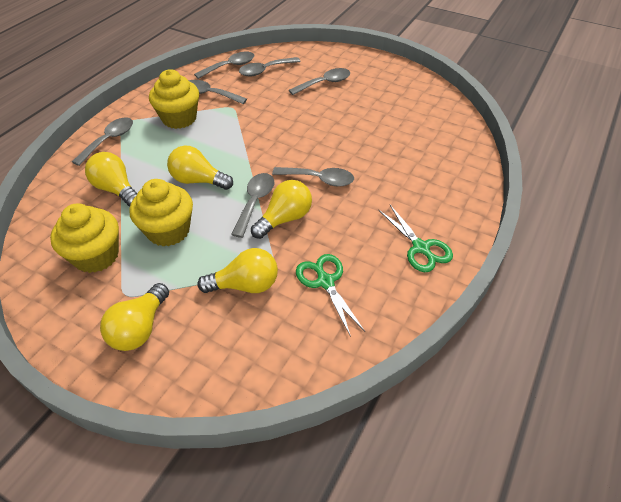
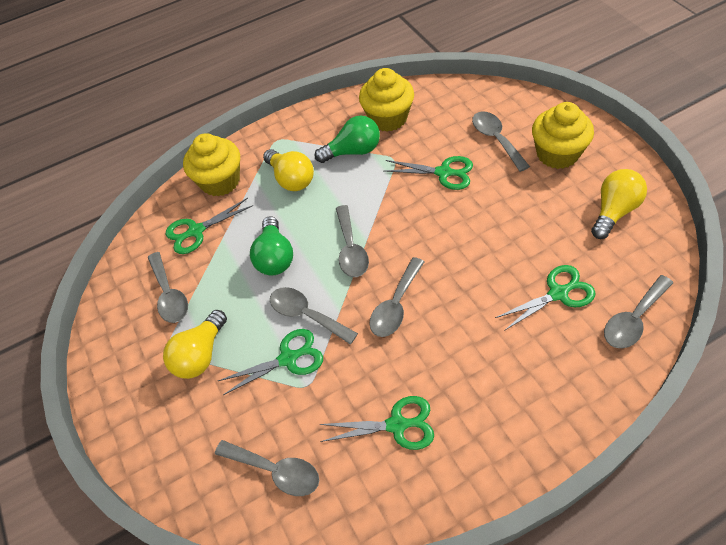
green light bulb: 0 -> 2
green scissors: 2 -> 5
yellow light bulb: 5 -> 3

